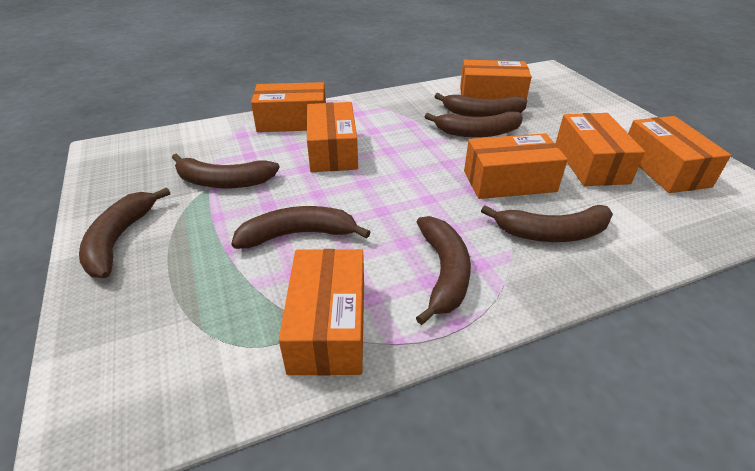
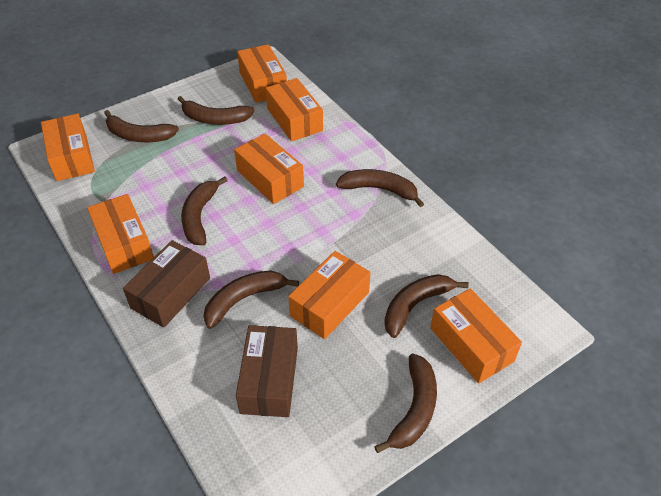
brown box: 0 -> 2

